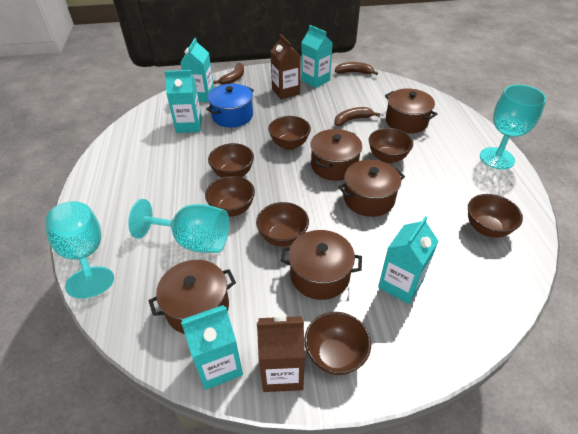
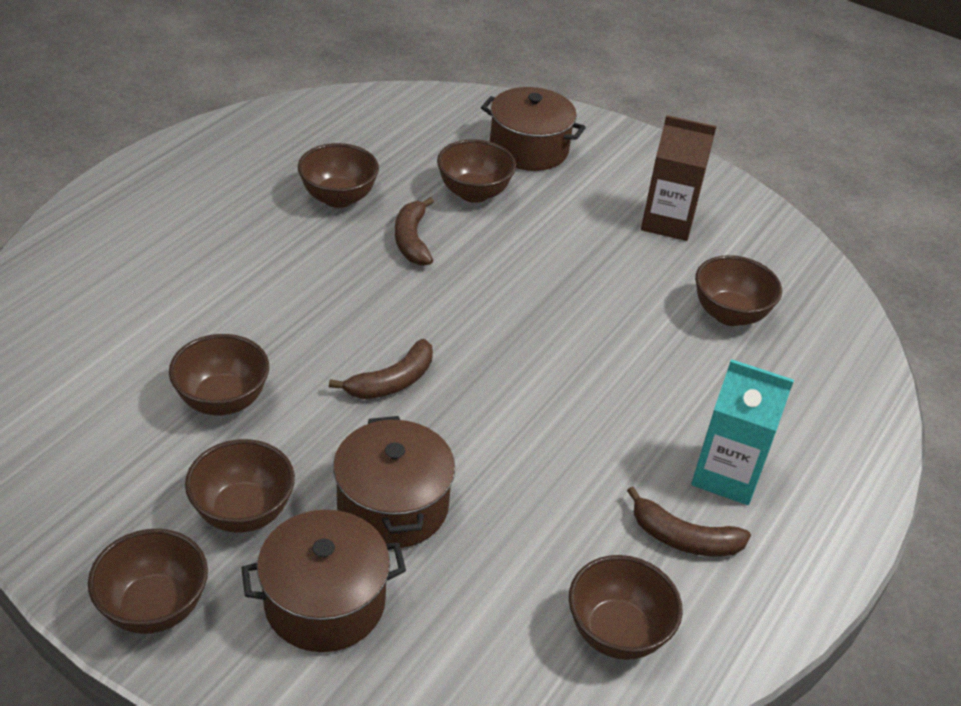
blue pot: 1 -> 0
brown carton: 2 -> 1
brown pot: 5 -> 3
turquoise carton: 5 -> 1
turquoise goblet: 3 -> 0

